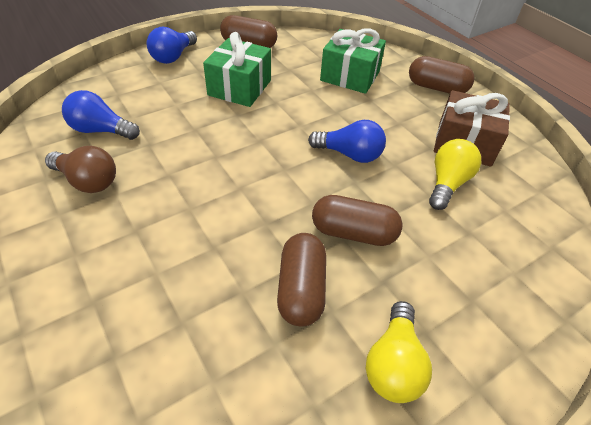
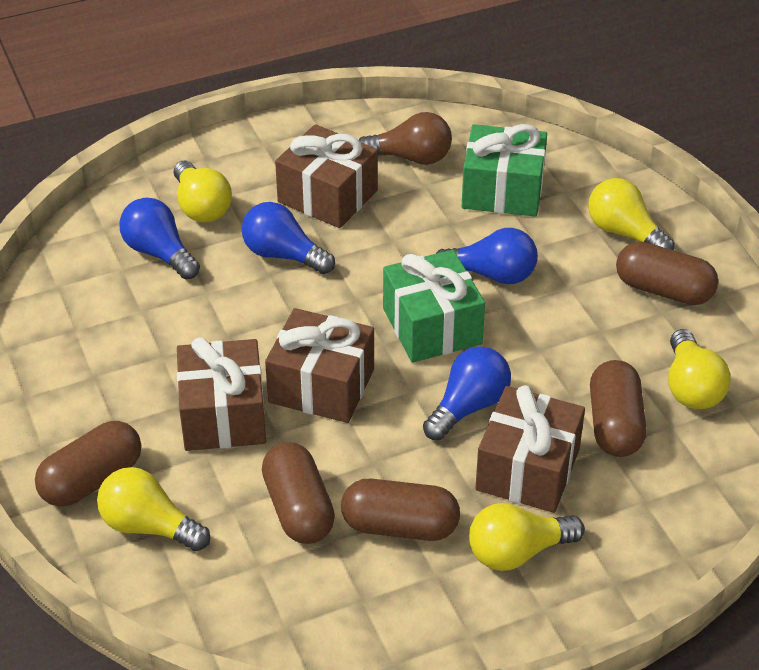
blue light bulb: 3 -> 4
brown capsule: 4 -> 5
brown gift: 1 -> 4
yellow light bulb: 2 -> 5

